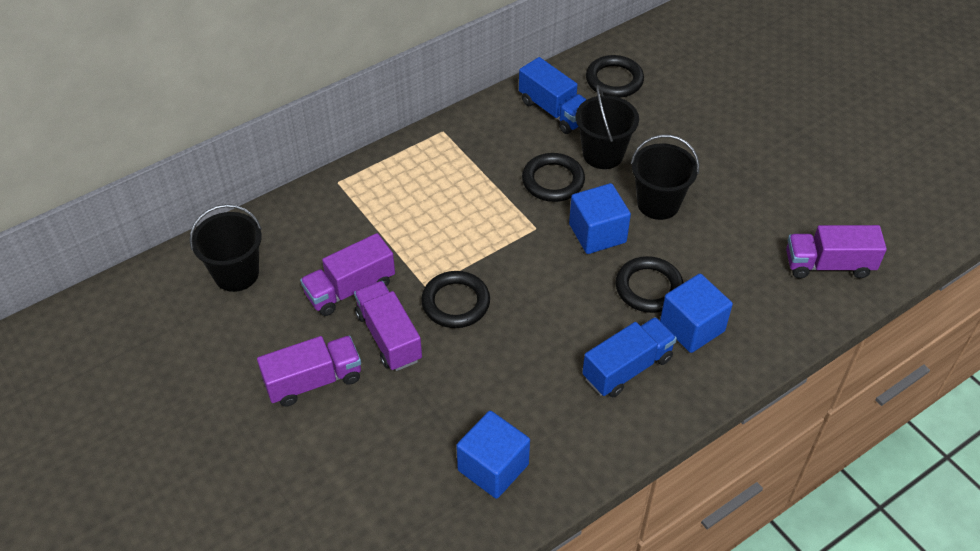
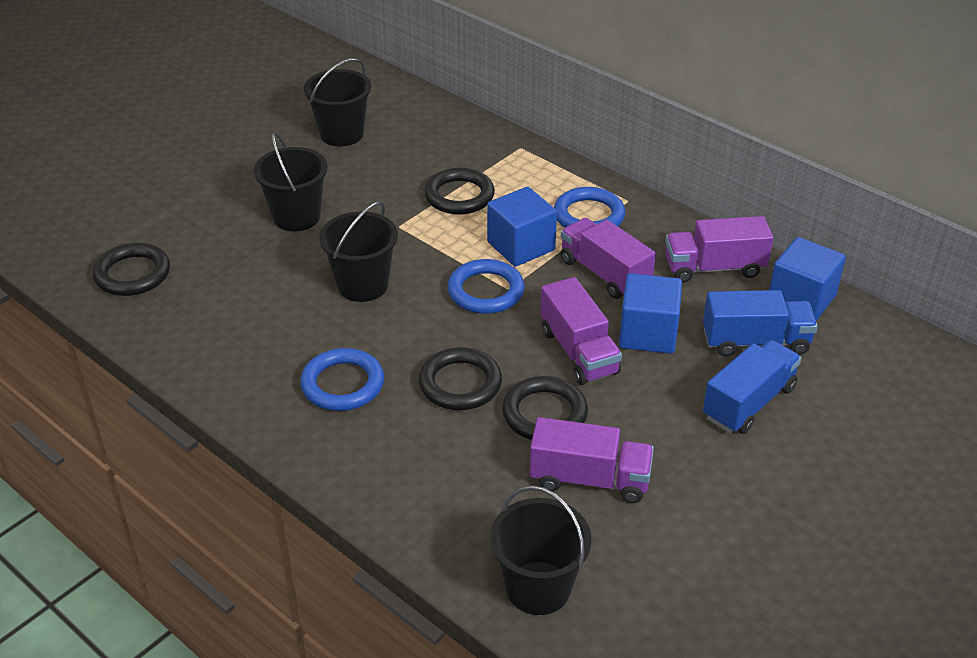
black bucket: 3 -> 4
blue ring: 0 -> 3

